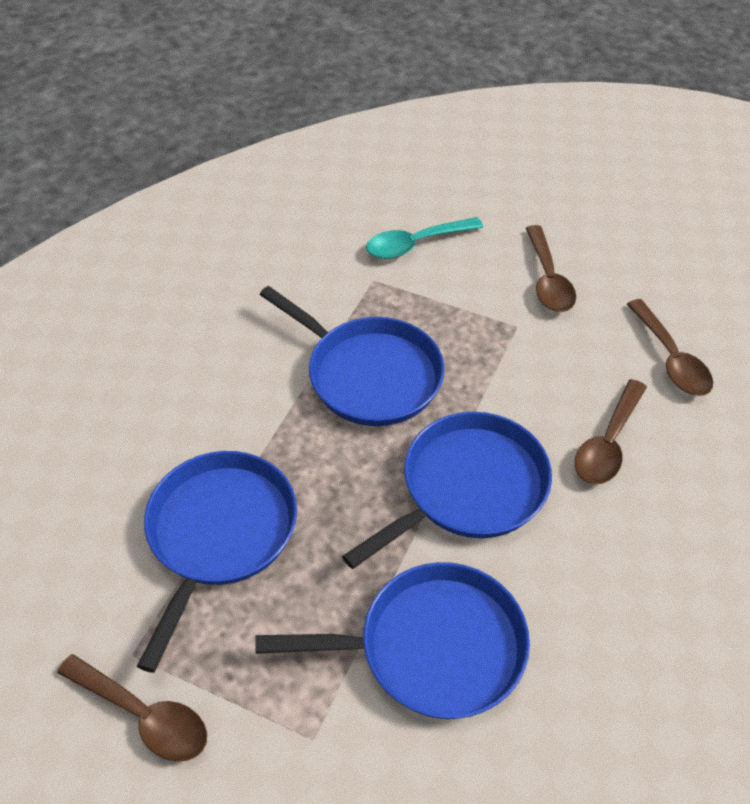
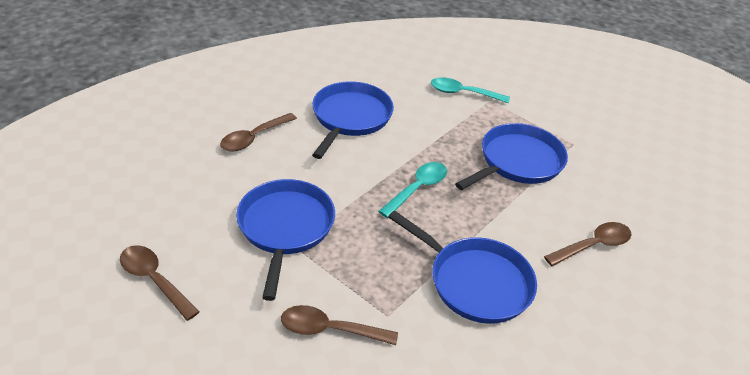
turquoise spoon: 1 -> 2

